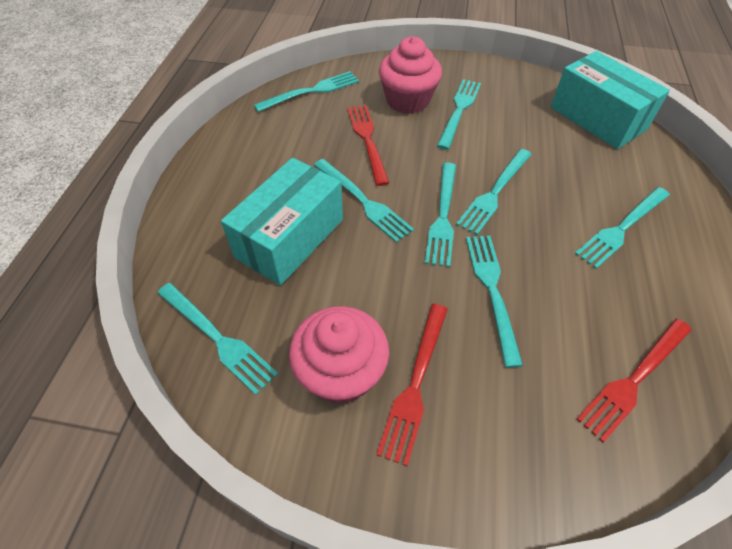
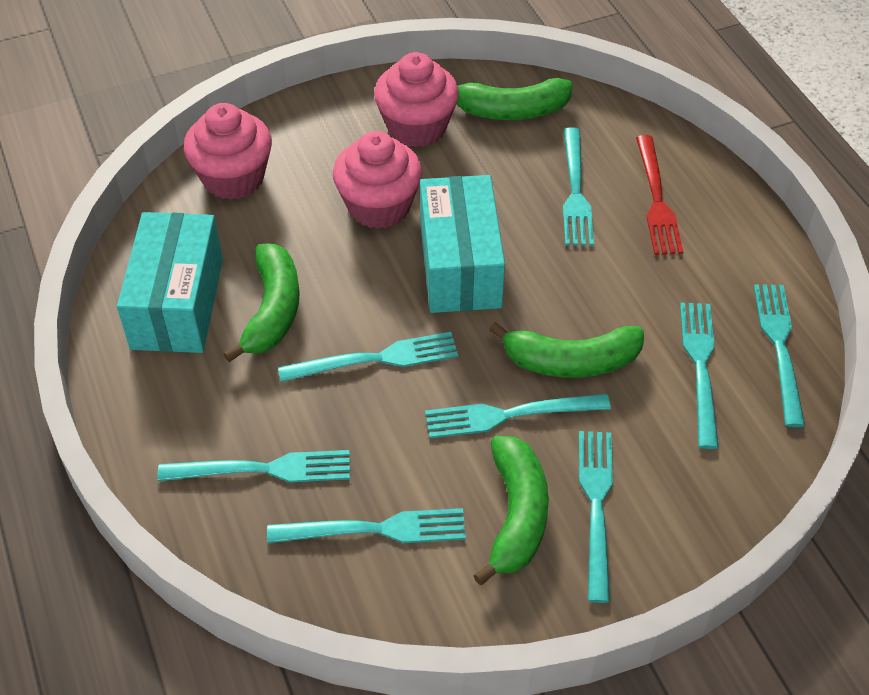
green banana: 0 -> 4
pink cupcake: 2 -> 3
red fork: 3 -> 1

